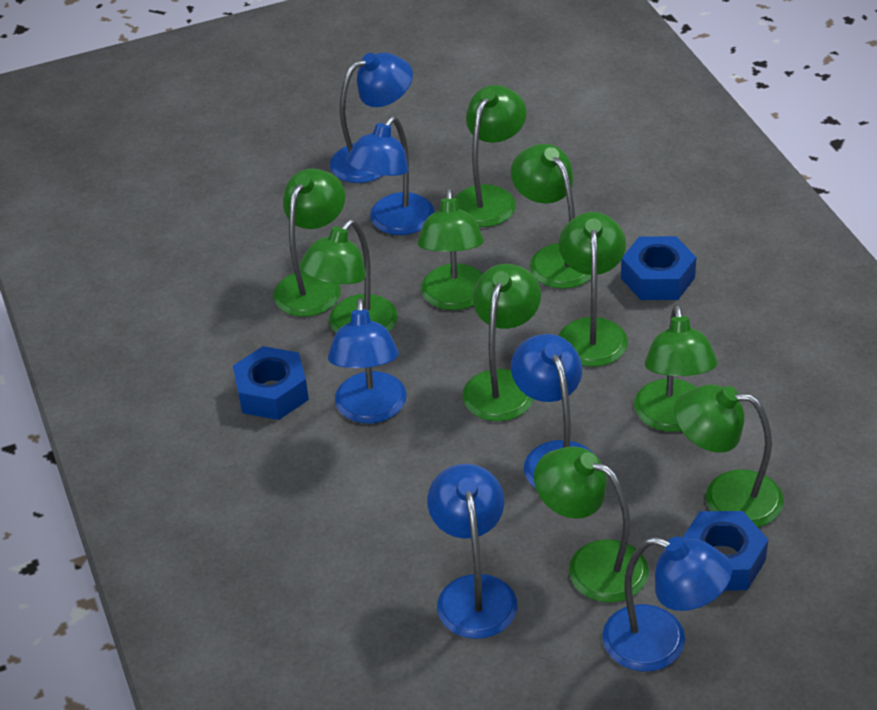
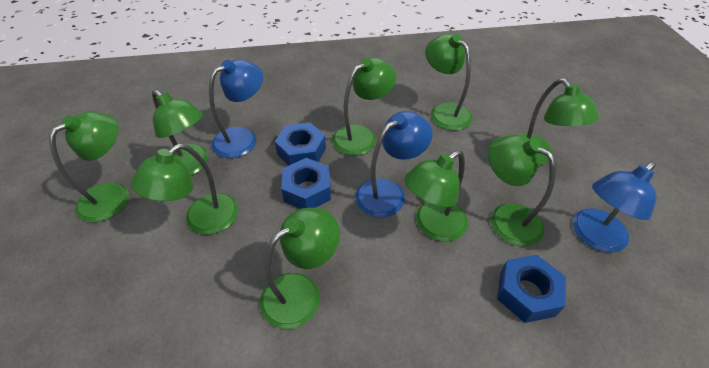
blue lamp: 6 -> 3
green lamp: 10 -> 9

